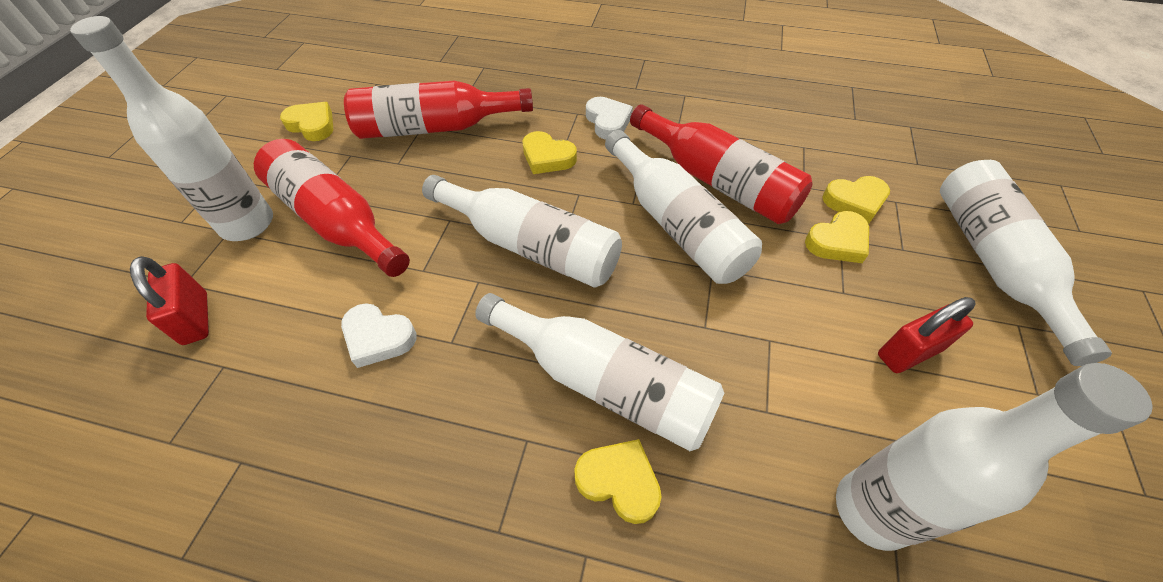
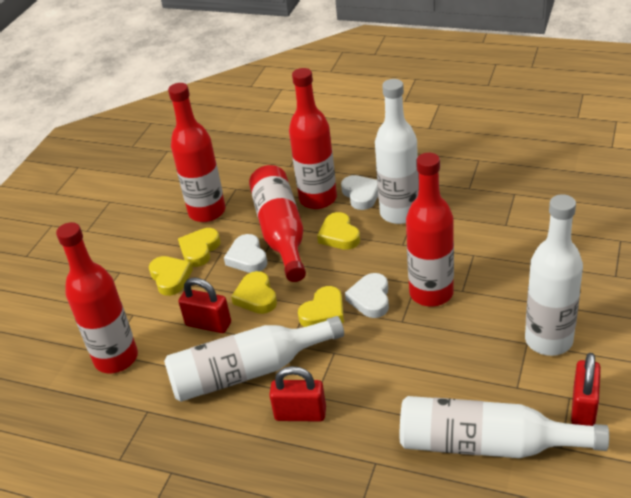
red bottle: 3 -> 5
red padlock: 2 -> 3
white bottle: 6 -> 4
white heart: 2 -> 3

